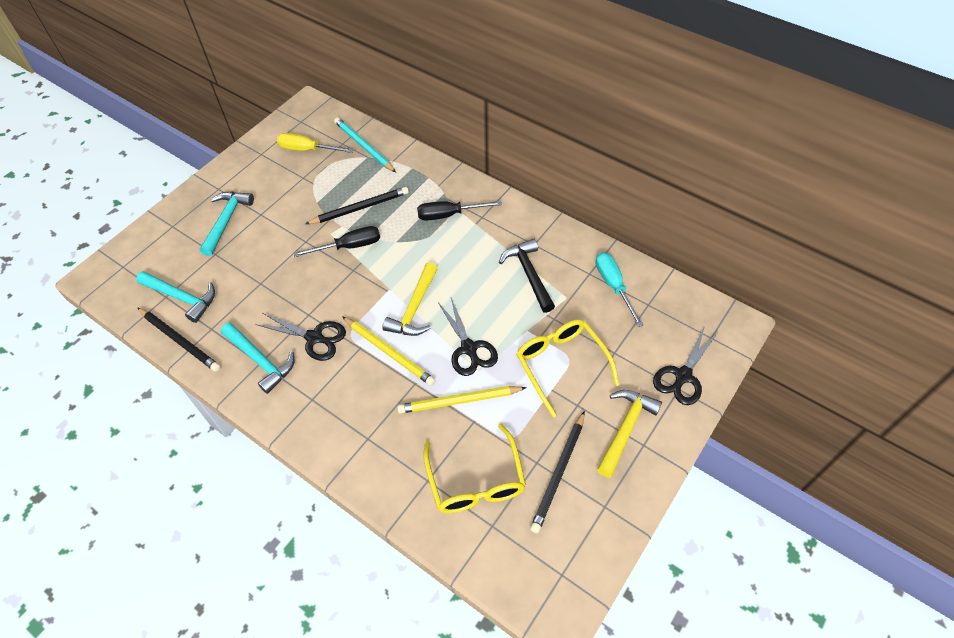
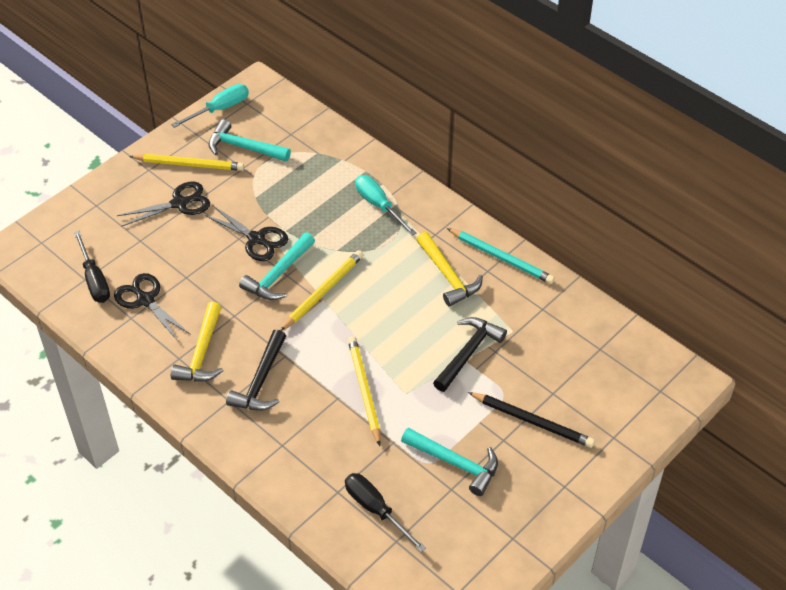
black hammer: 1 -> 2
black pencil: 3 -> 1
turquoise screwdriver: 1 -> 2
yellow glasses: 2 -> 0
yellow pencil: 2 -> 3
yellow screwdriver: 1 -> 0

